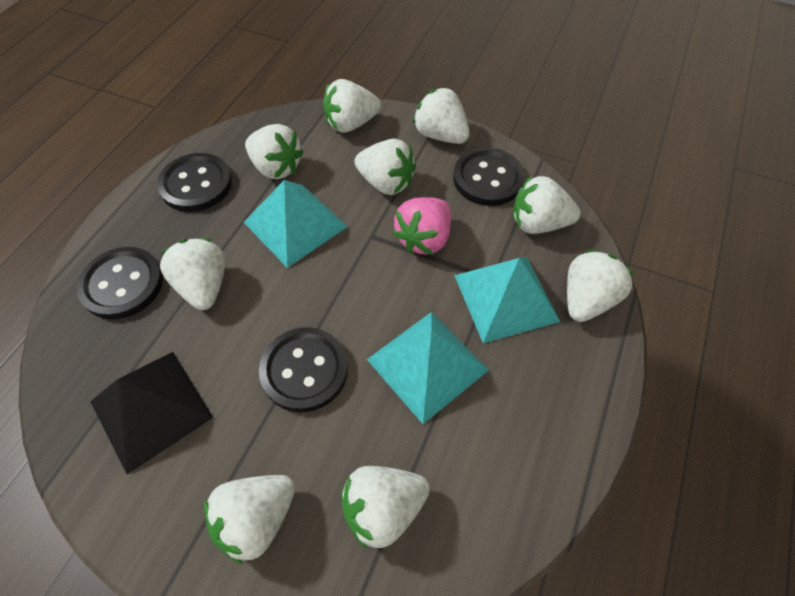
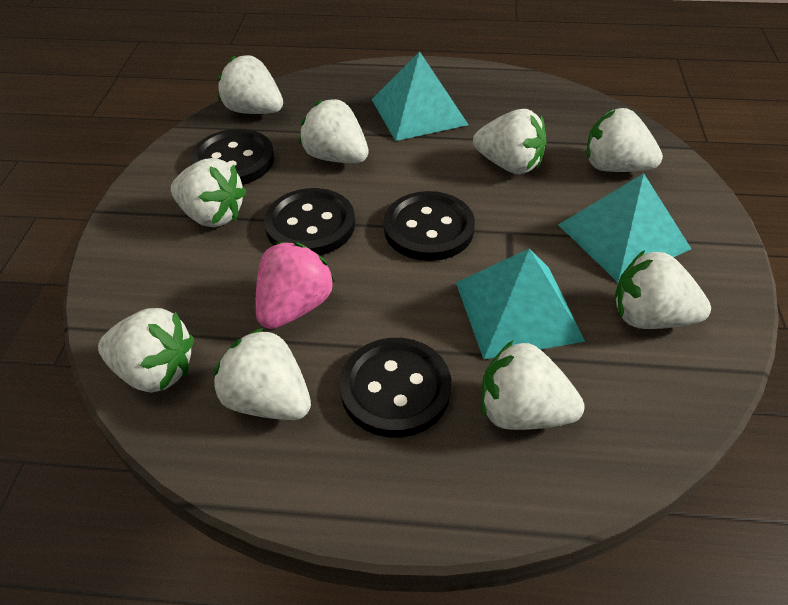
black pyramid: 1 -> 0

